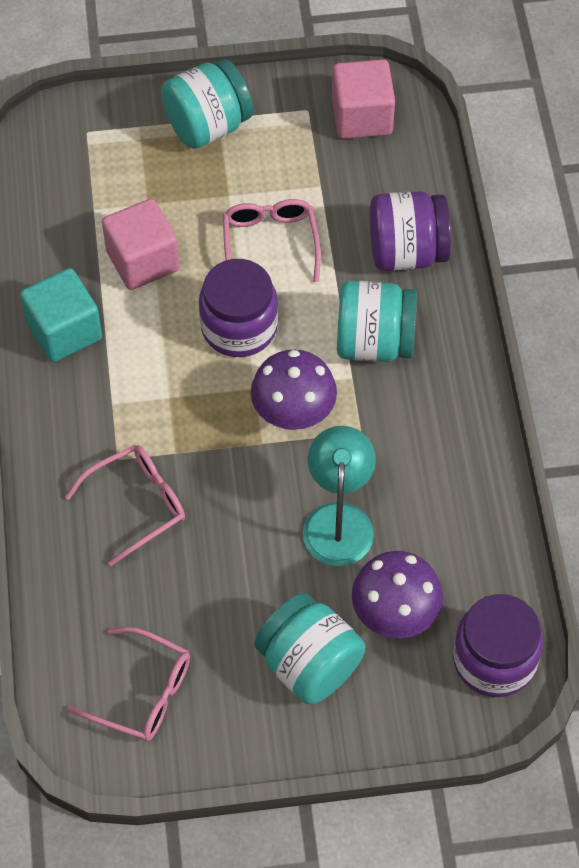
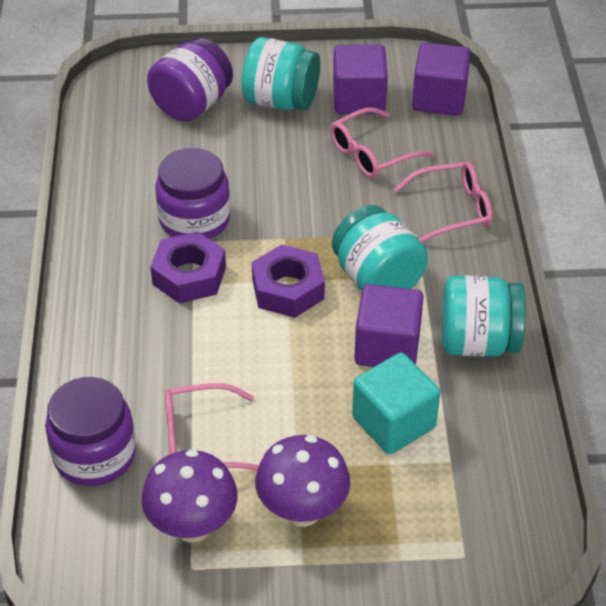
pink cube: 2 -> 0
purple cube: 0 -> 3
purple nut: 0 -> 2
turquoise lamp: 1 -> 0

